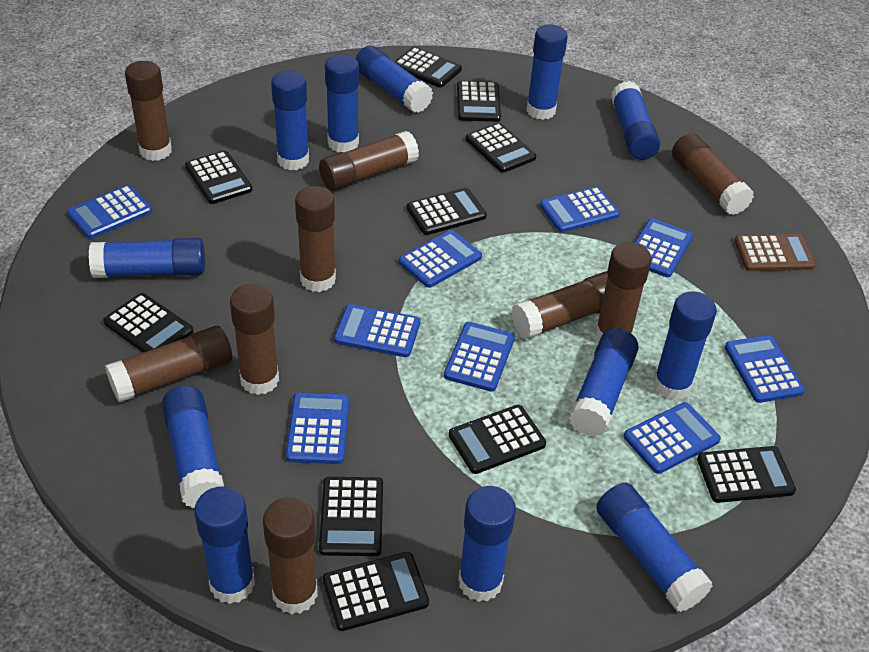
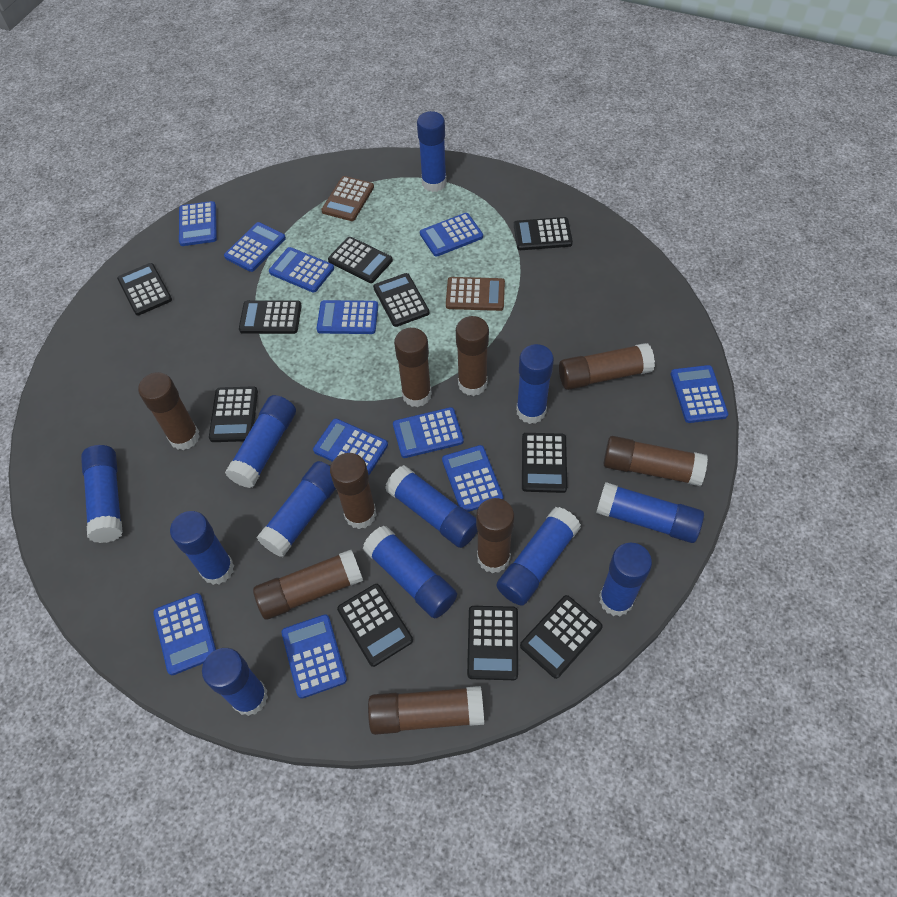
blue calculator: 9 -> 11
brown calculator: 1 -> 2

